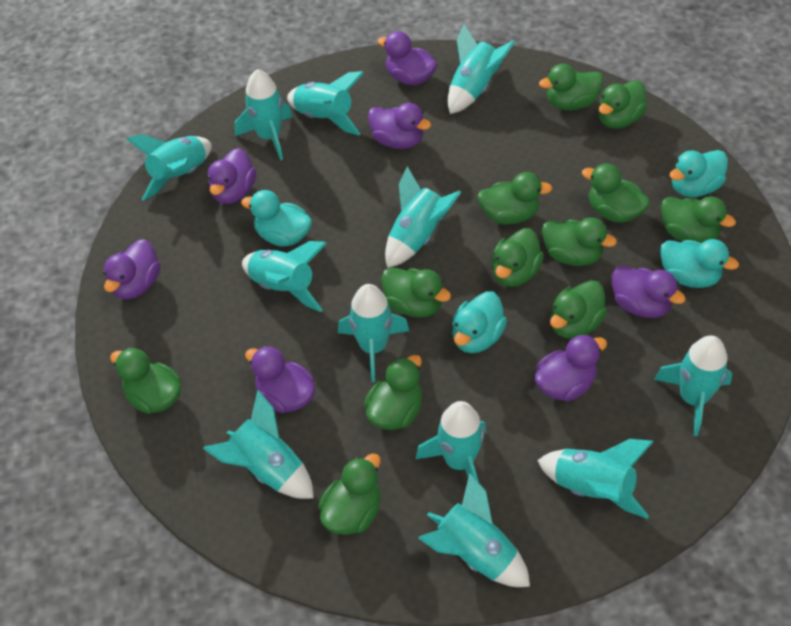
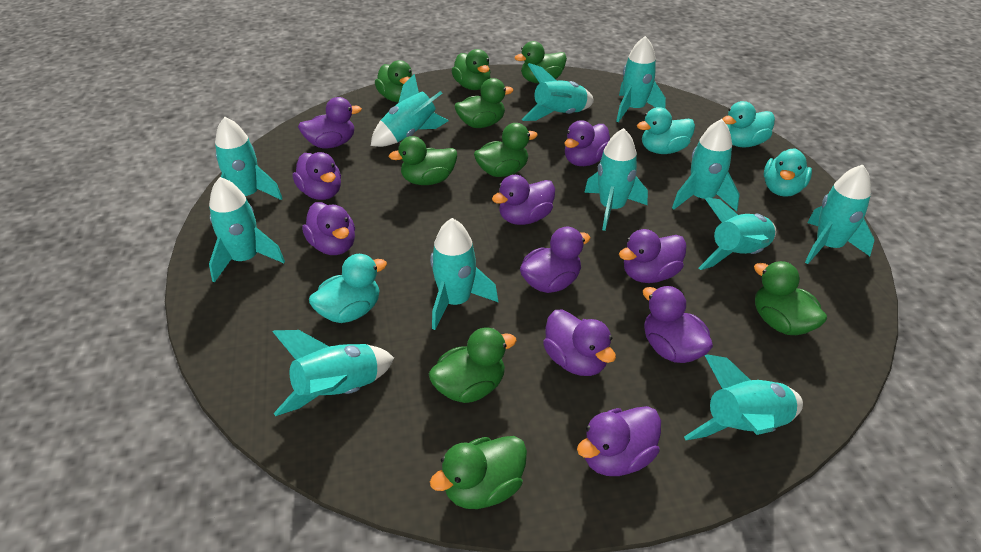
green duck: 12 -> 9
purple duck: 7 -> 10

